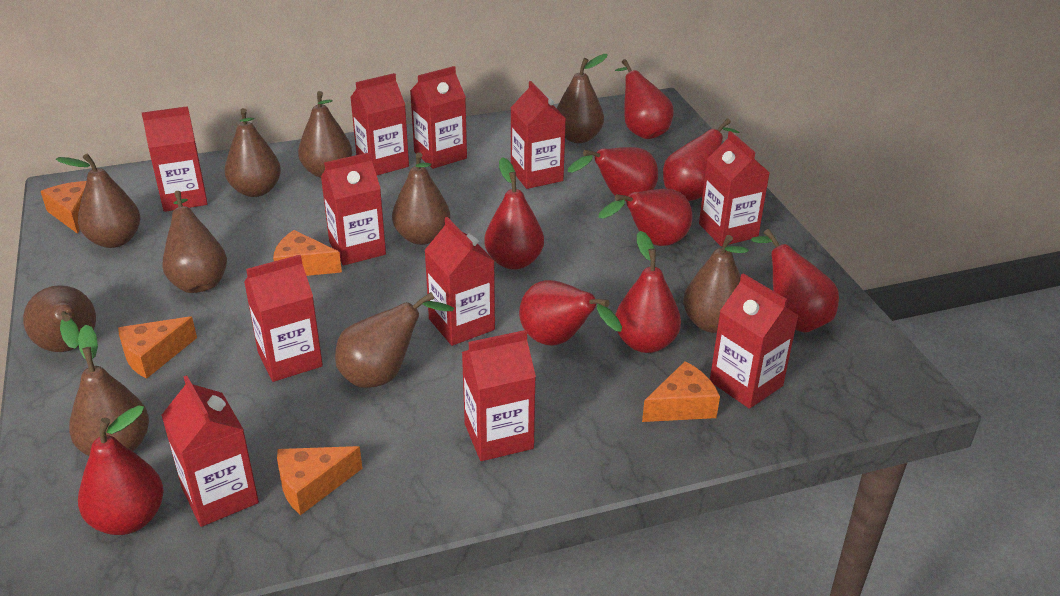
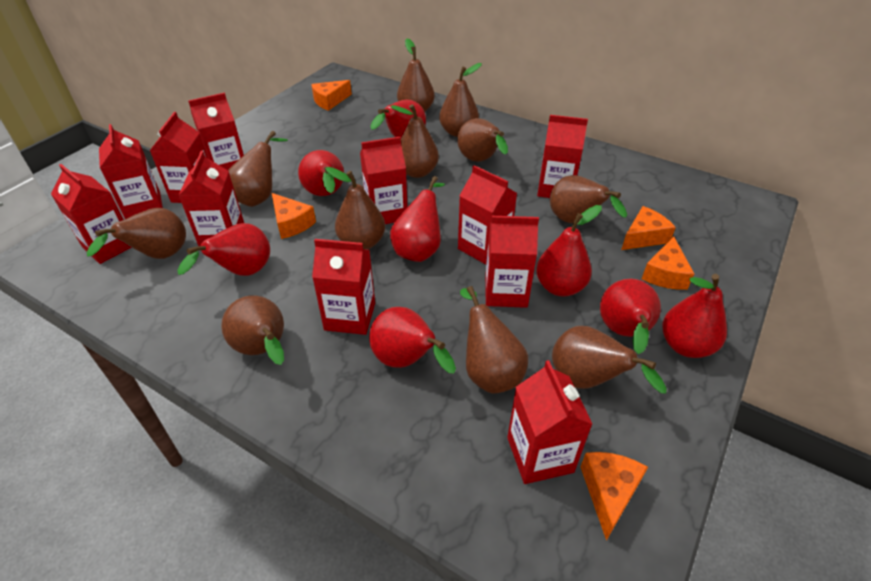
brown pear: 10 -> 11
red pear: 9 -> 8

